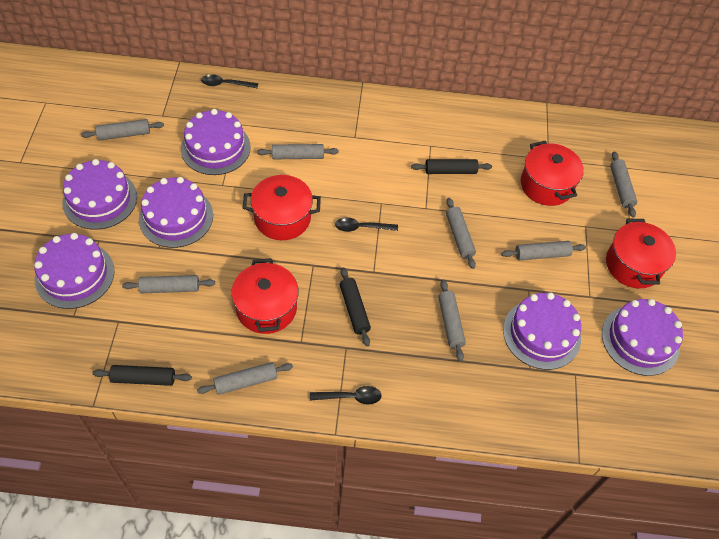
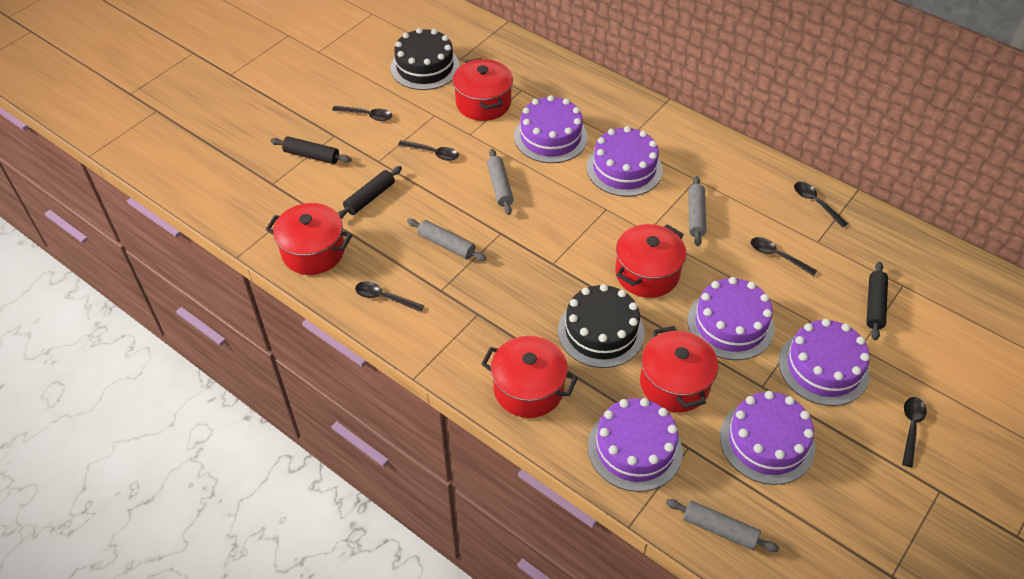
black cake: 0 -> 2
black spoon: 3 -> 6
grey rolling pin: 8 -> 4
red pot: 4 -> 5

